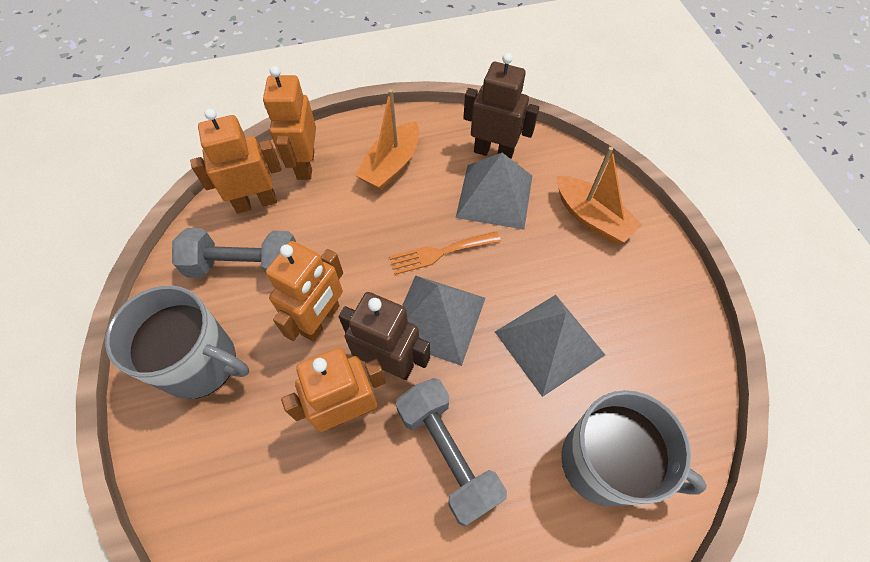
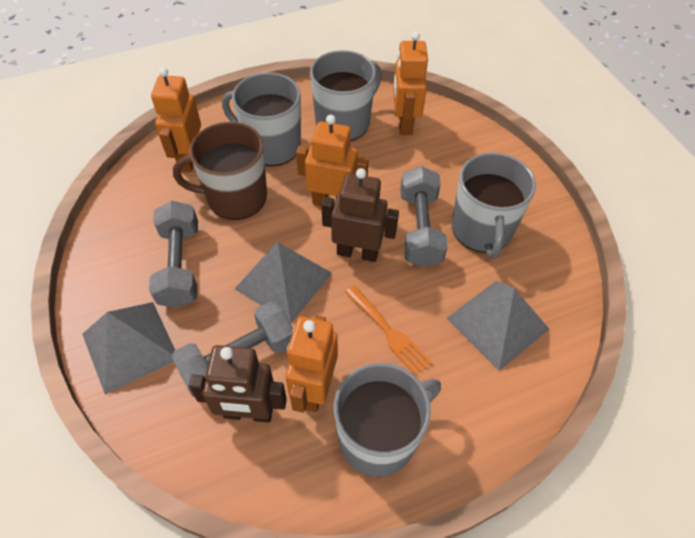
brown mug: 0 -> 1
grey dumbbell: 2 -> 3
grey mug: 2 -> 4
orange boat: 2 -> 0

